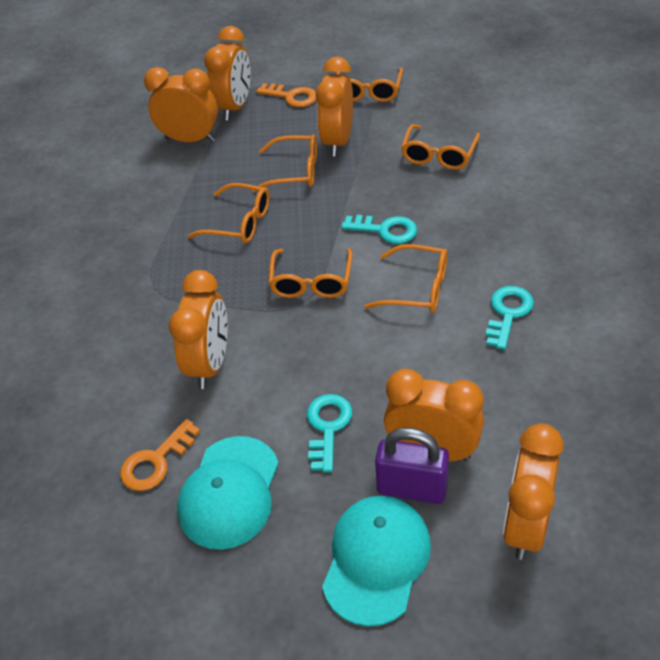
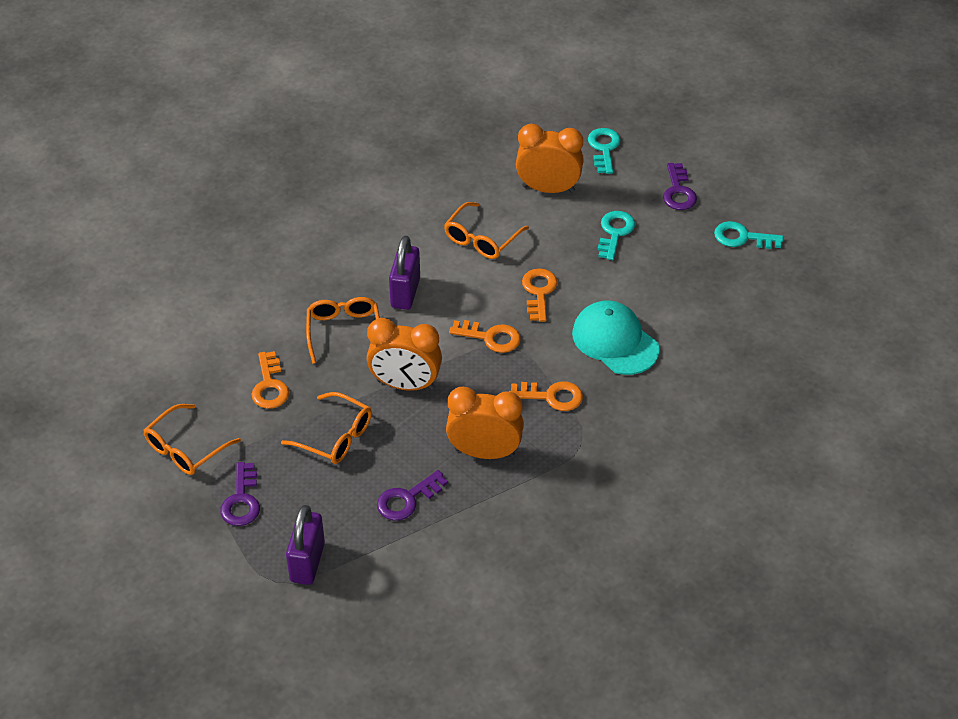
orange clock: 6 -> 3
orange glasses: 6 -> 4
orange key: 2 -> 4
purple key: 0 -> 3
purple padlock: 1 -> 2
turquoise cap: 2 -> 1

